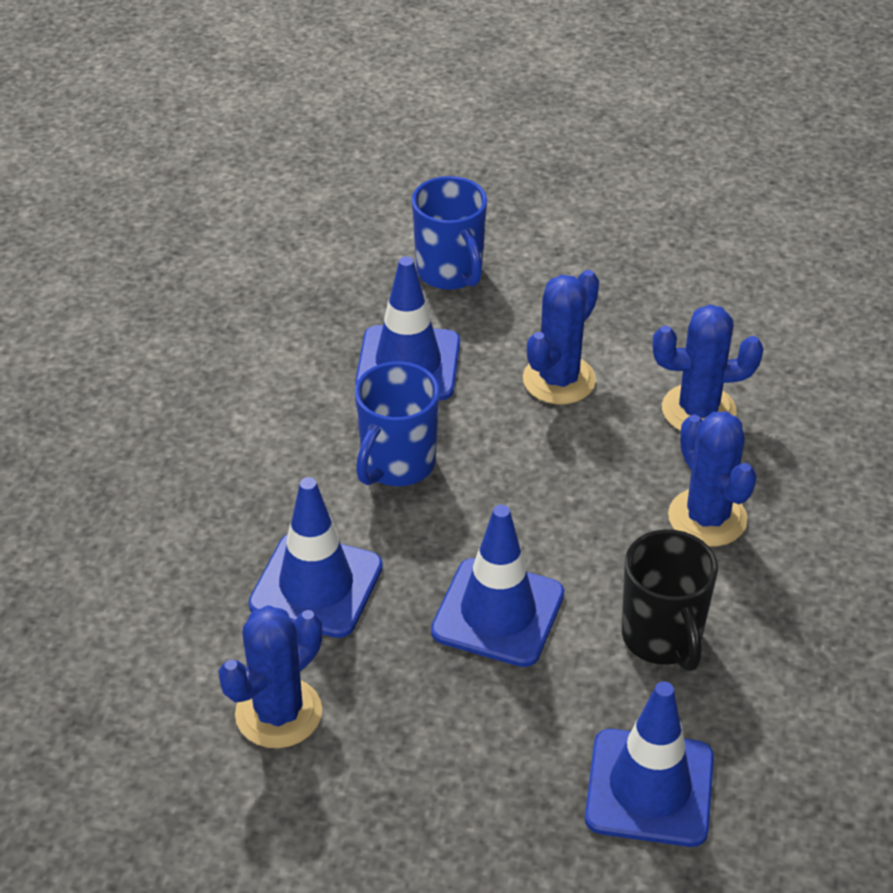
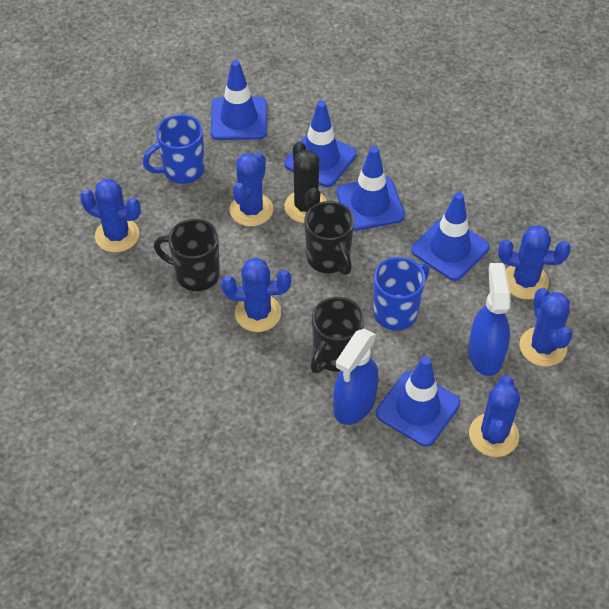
black cactus: 0 -> 1
black mug: 1 -> 3
blue cactus: 4 -> 6
blue spray bottle: 0 -> 2
blue traffic cone: 4 -> 5

